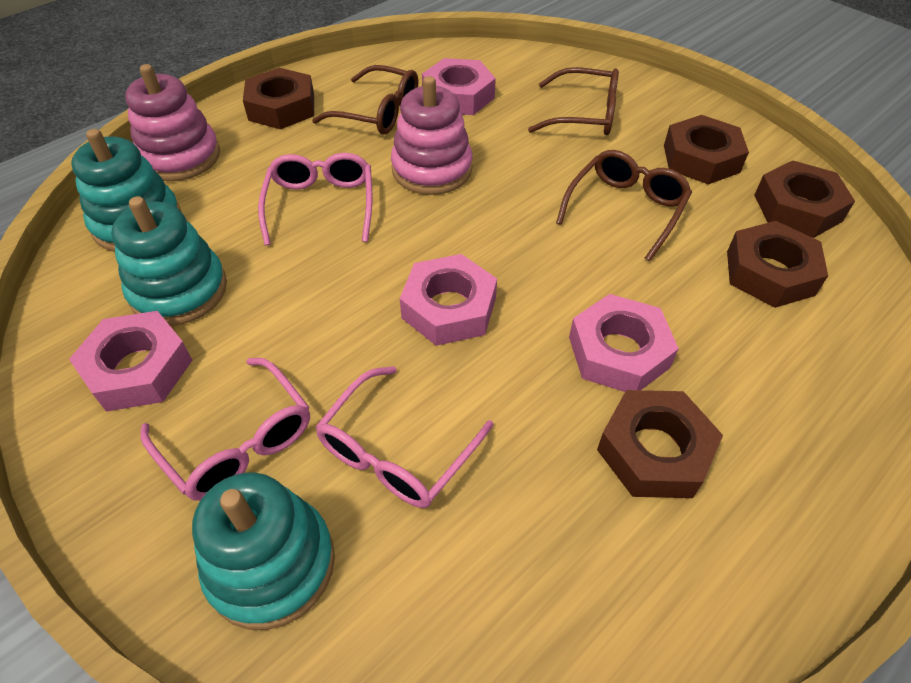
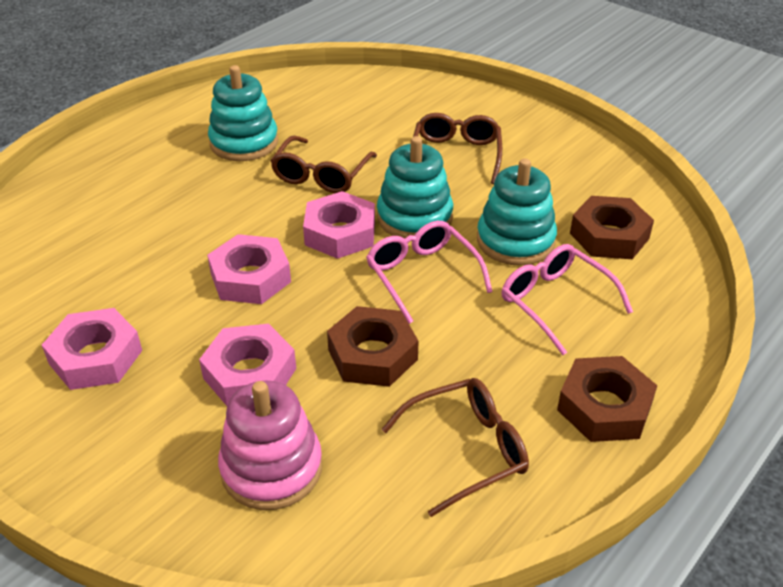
brown nut: 5 -> 3
pink glasses: 3 -> 2
pink stacking toy: 2 -> 1

